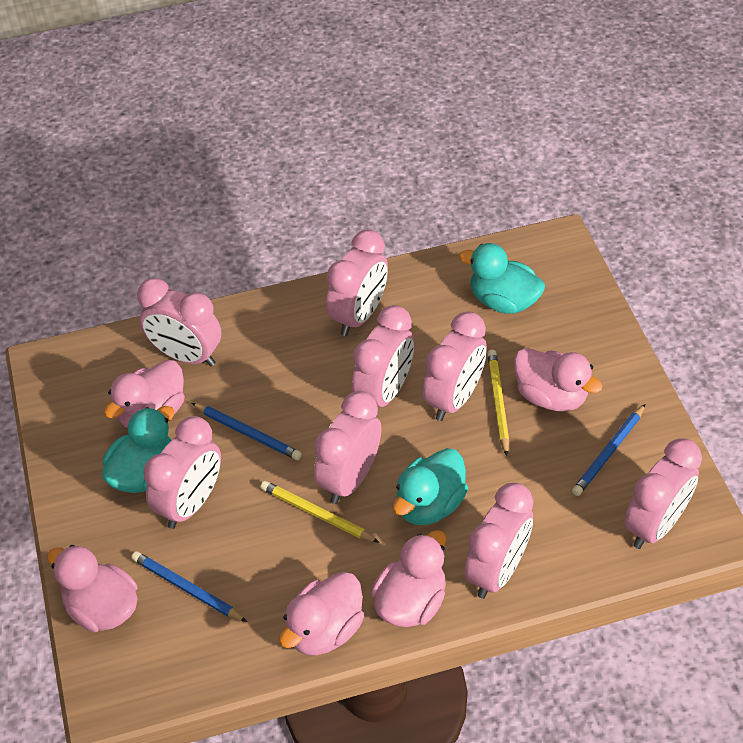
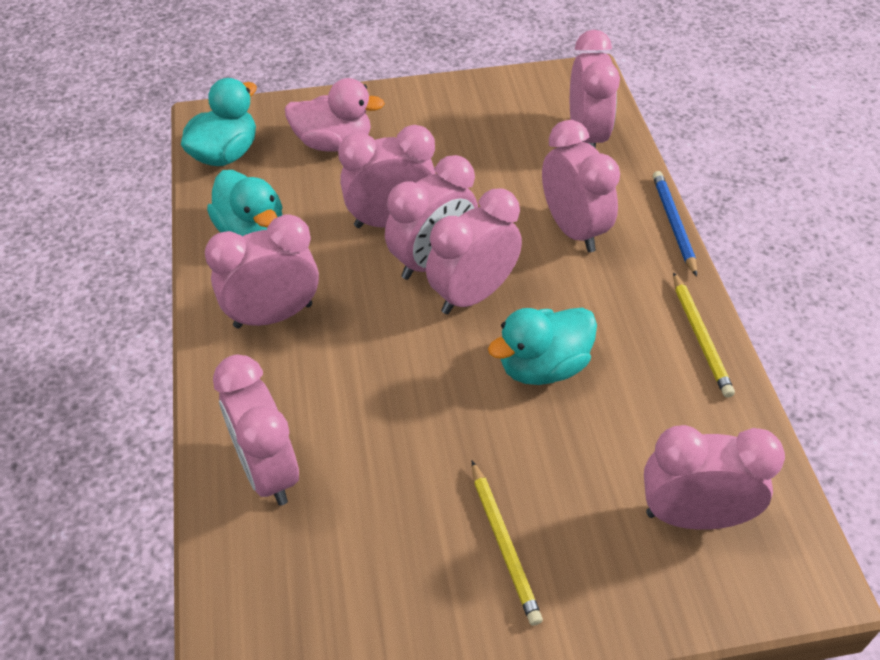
blue pencil: 3 -> 1
pink duck: 5 -> 1

